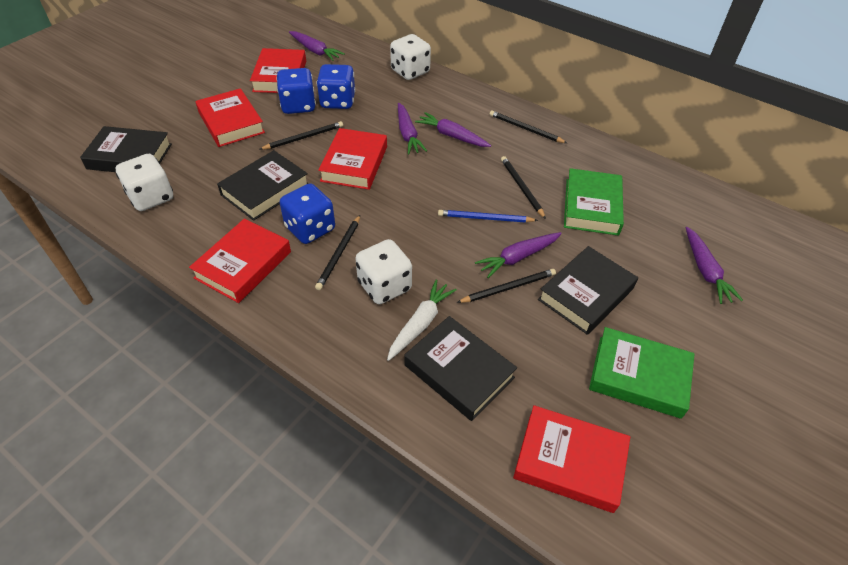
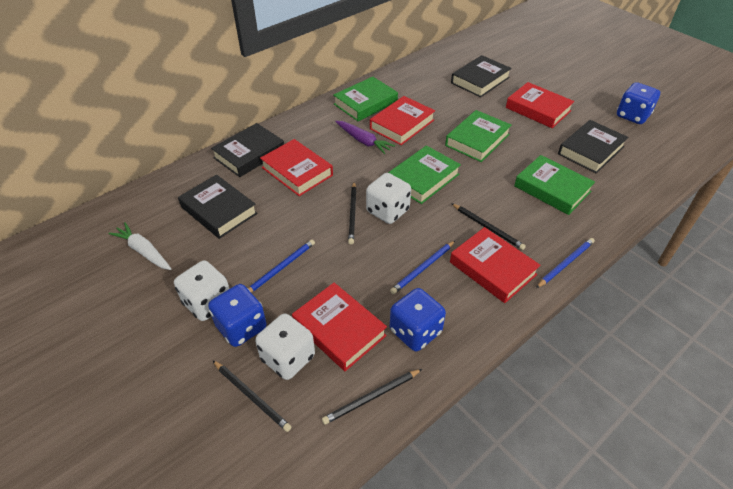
black pencil: 5 -> 4
blue pencil: 1 -> 3
green book: 2 -> 4
purple carrot: 5 -> 1

